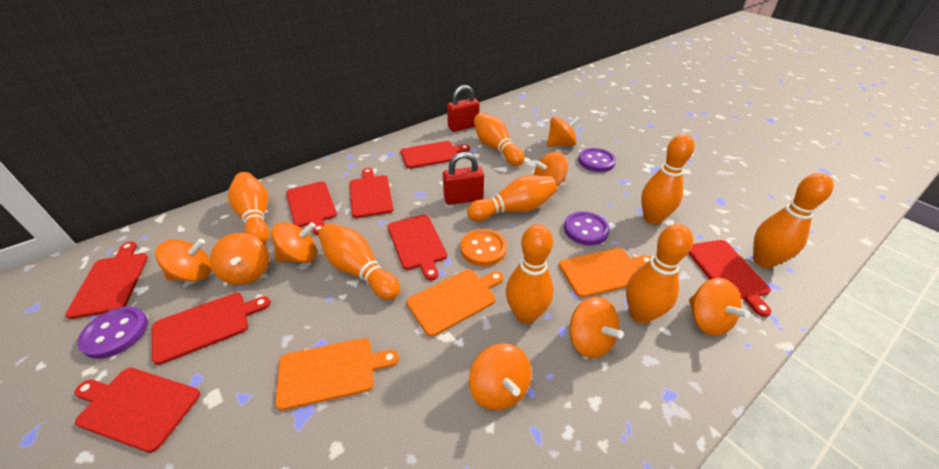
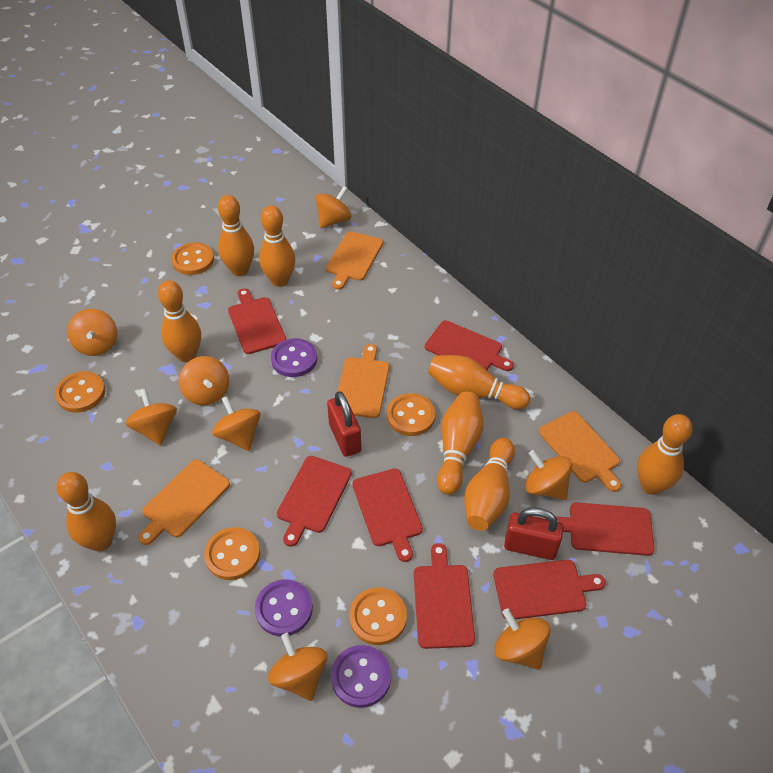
orange button: 1 -> 5
orange cutting board: 3 -> 4
red cutting board: 8 -> 7

